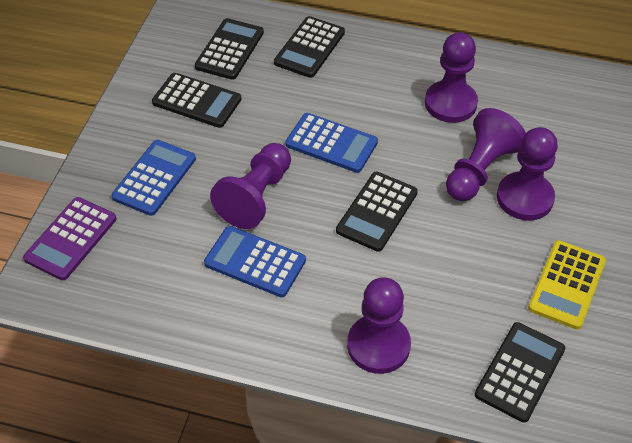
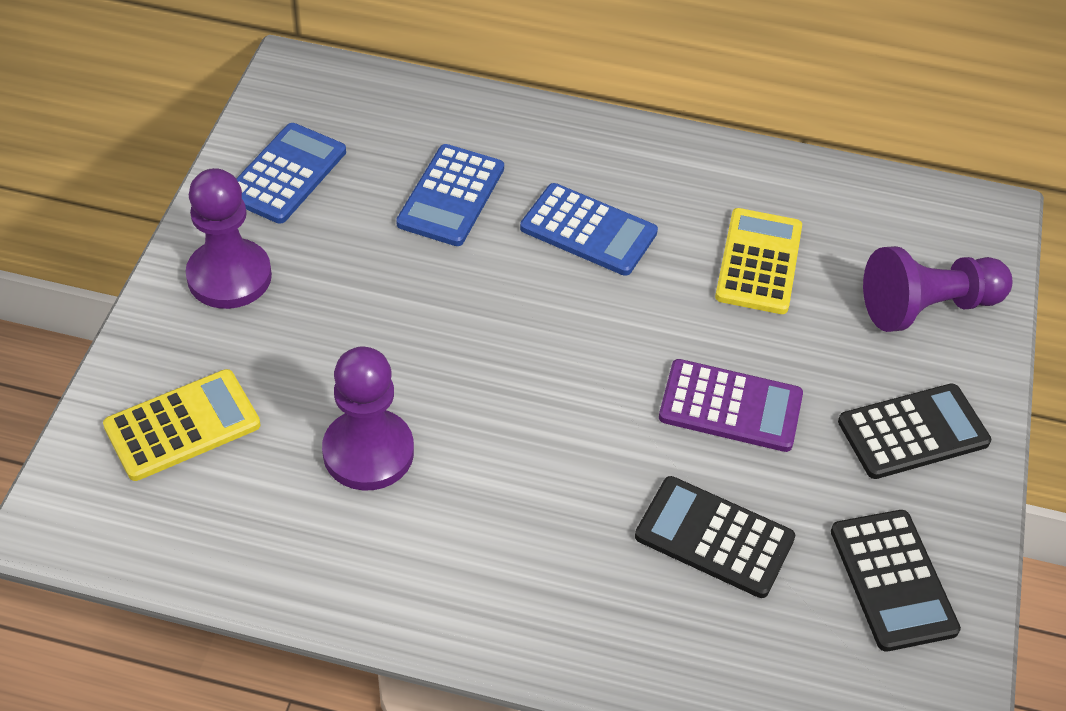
black calculator: 5 -> 3
purple pawn: 5 -> 3
yellow calculator: 1 -> 2

